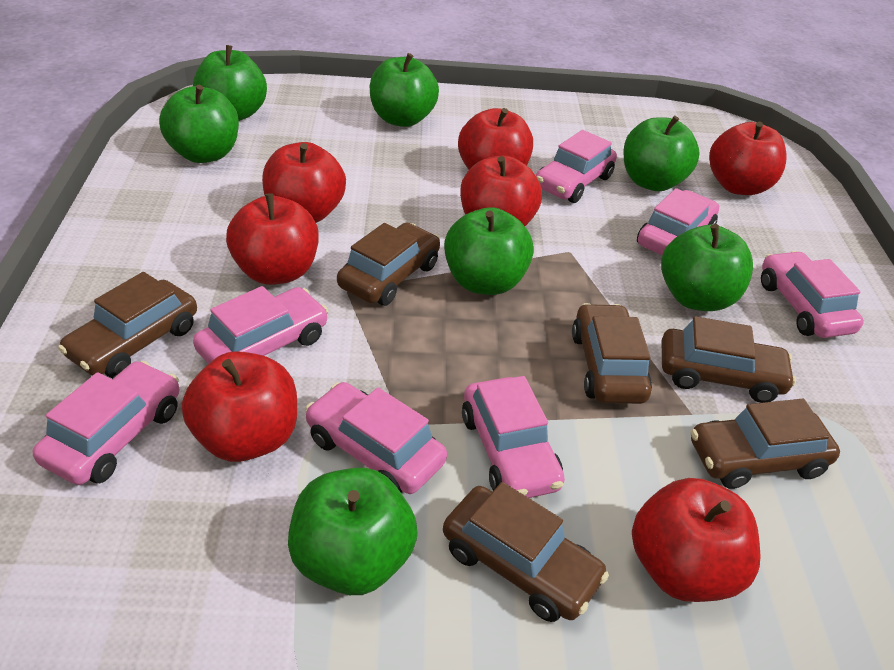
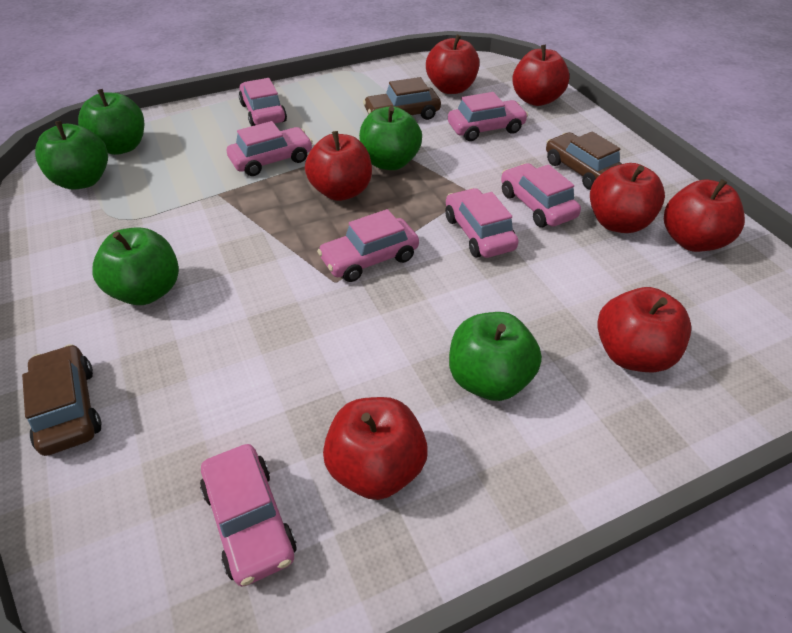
brown car: 6 -> 3
green apple: 7 -> 5

